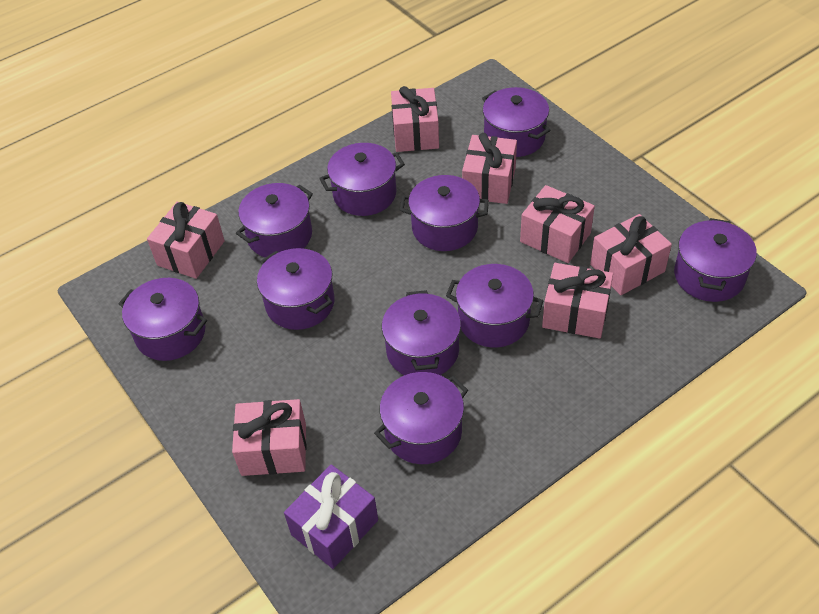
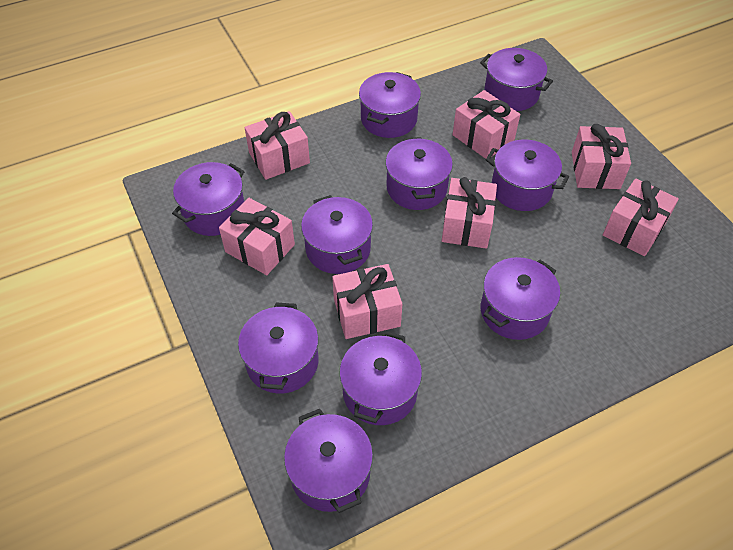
purple gift: 1 -> 0

